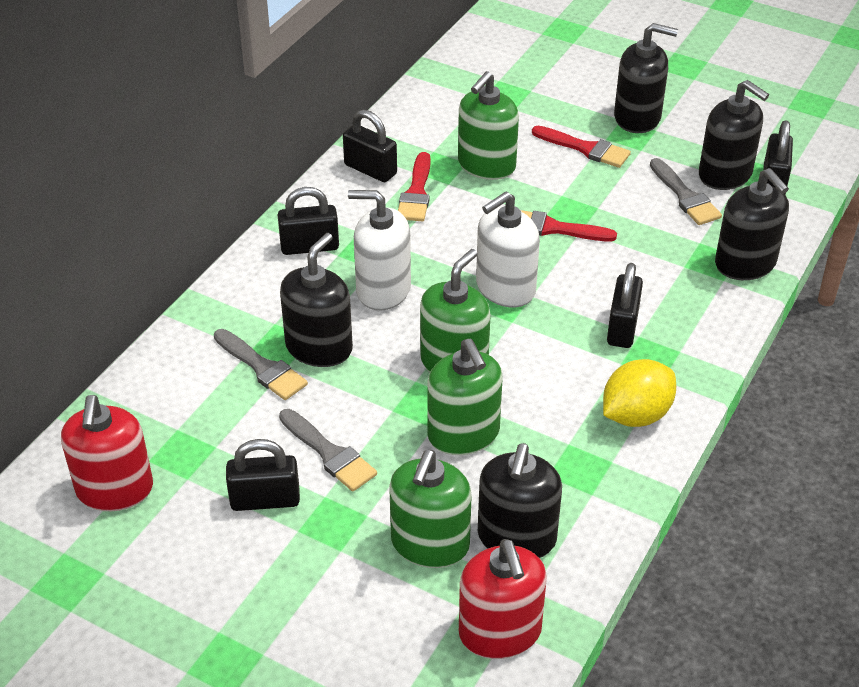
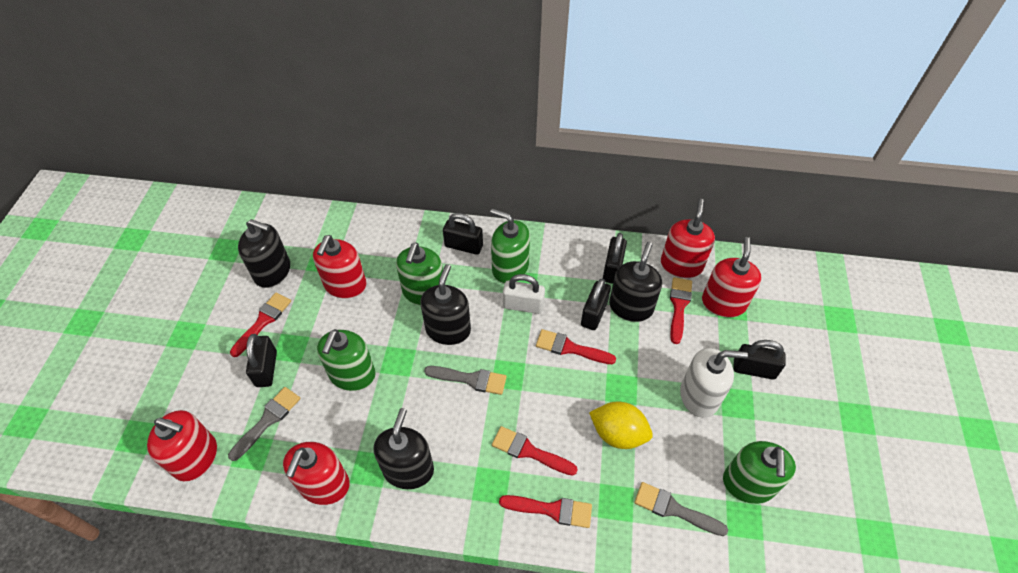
black soap dispenser: 5 -> 4
red brush: 3 -> 5
red soap dispenser: 2 -> 5
white padlock: 0 -> 1
white soap dispenser: 2 -> 1

